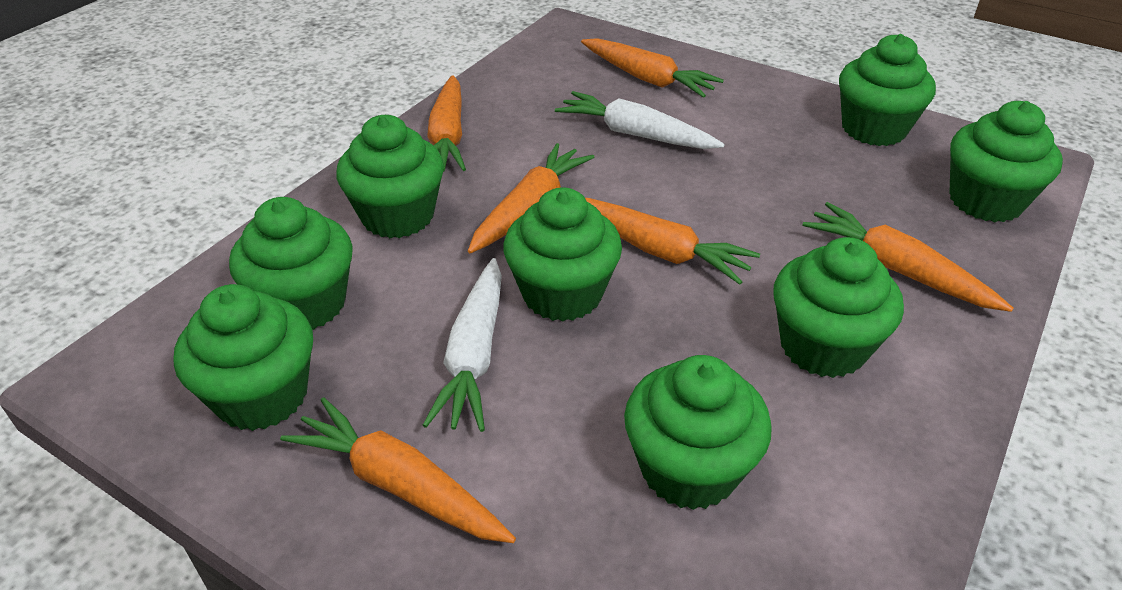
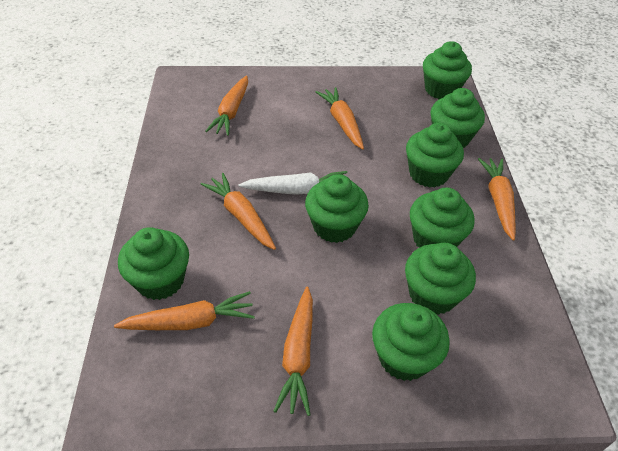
white carrot: 2 -> 1

